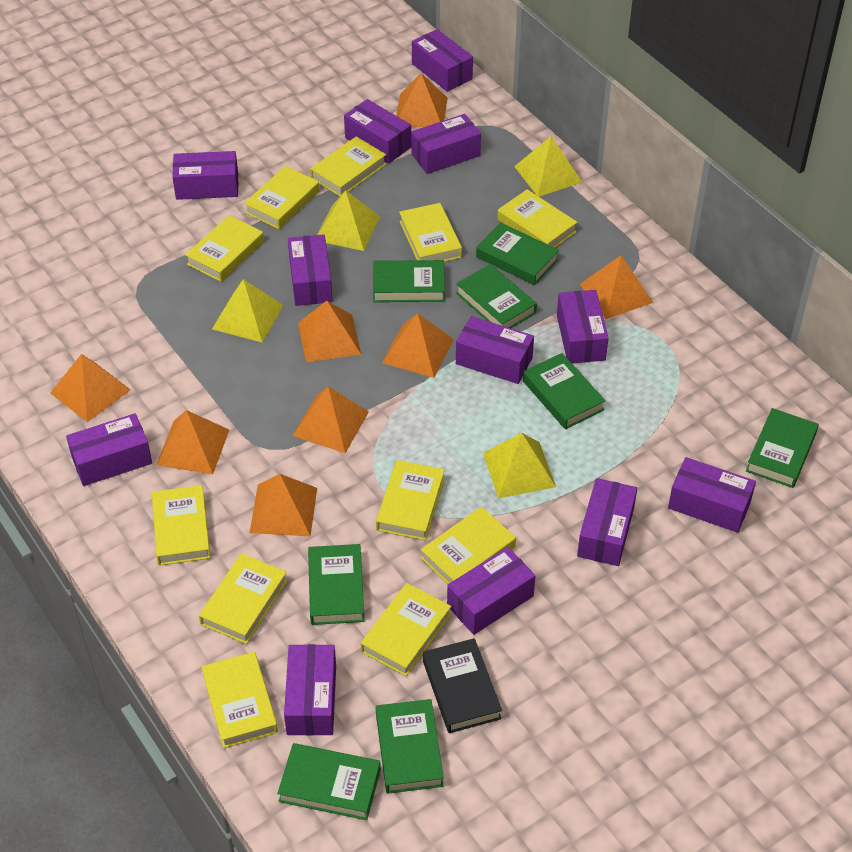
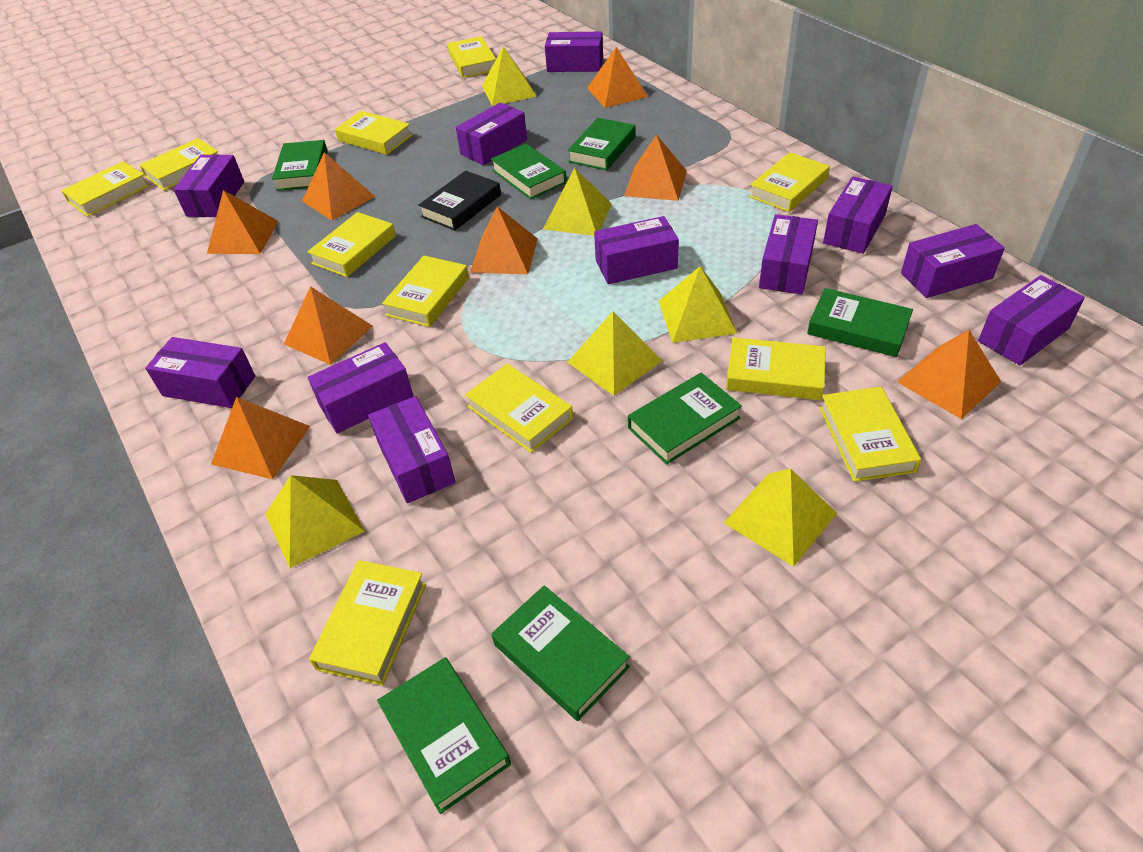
green book: 8 -> 7
purple box: 12 -> 11
yellow pyramid: 4 -> 6

